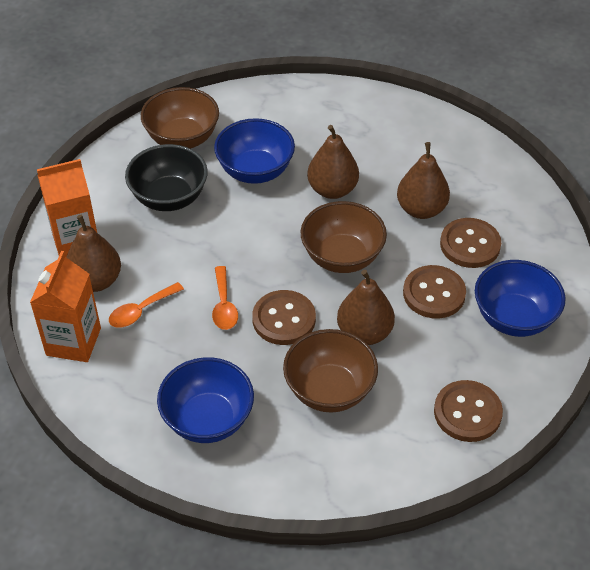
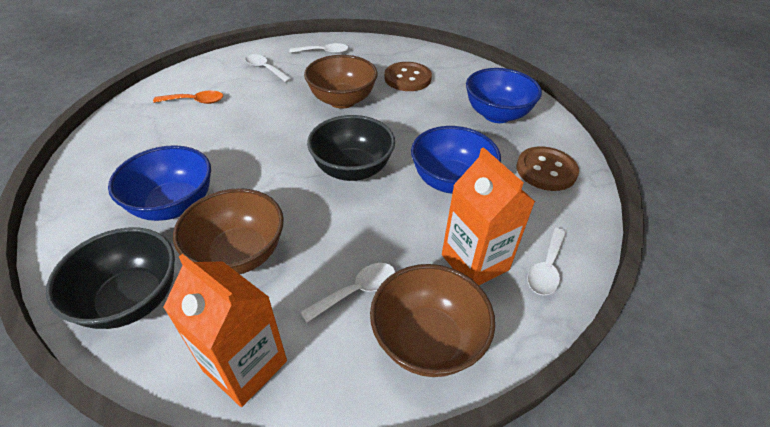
black bowl: 1 -> 2
brown button: 4 -> 2
brown pear: 4 -> 0
orange spoon: 2 -> 1
white spoon: 0 -> 4

